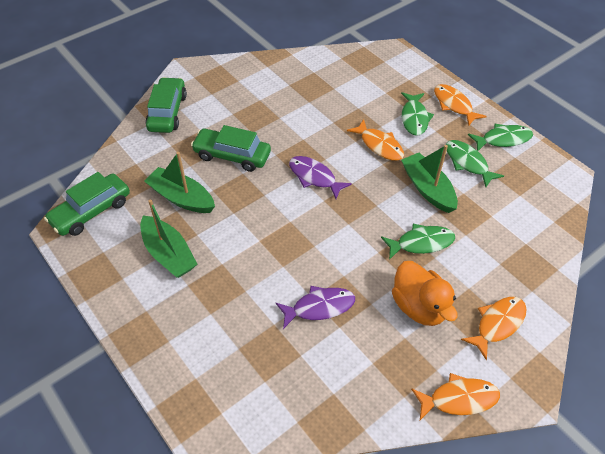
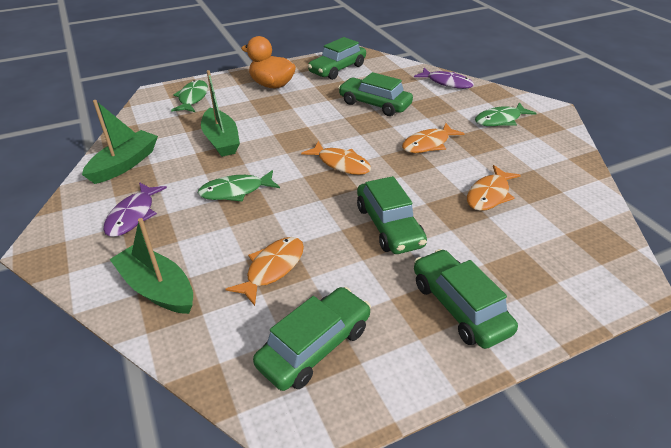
green car: 3 -> 5
green fish: 4 -> 3

